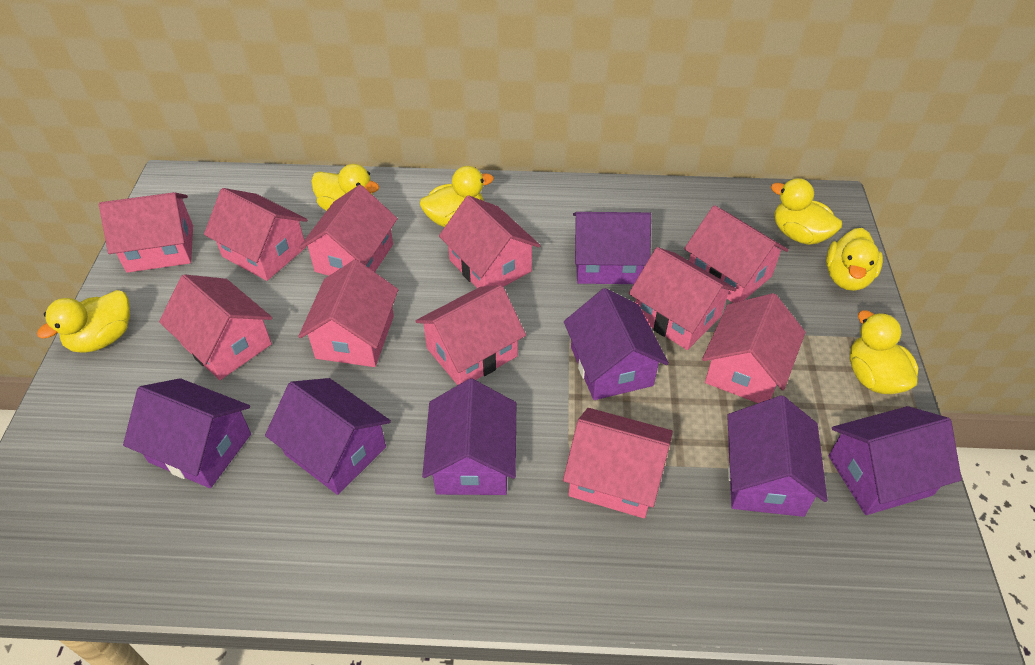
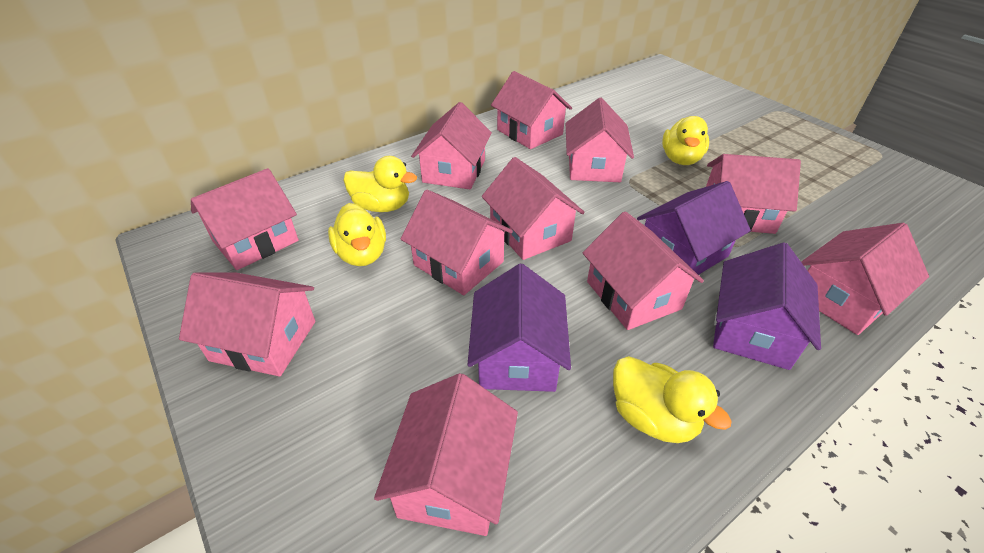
purple house: 7 -> 3
yellow duck: 6 -> 4

